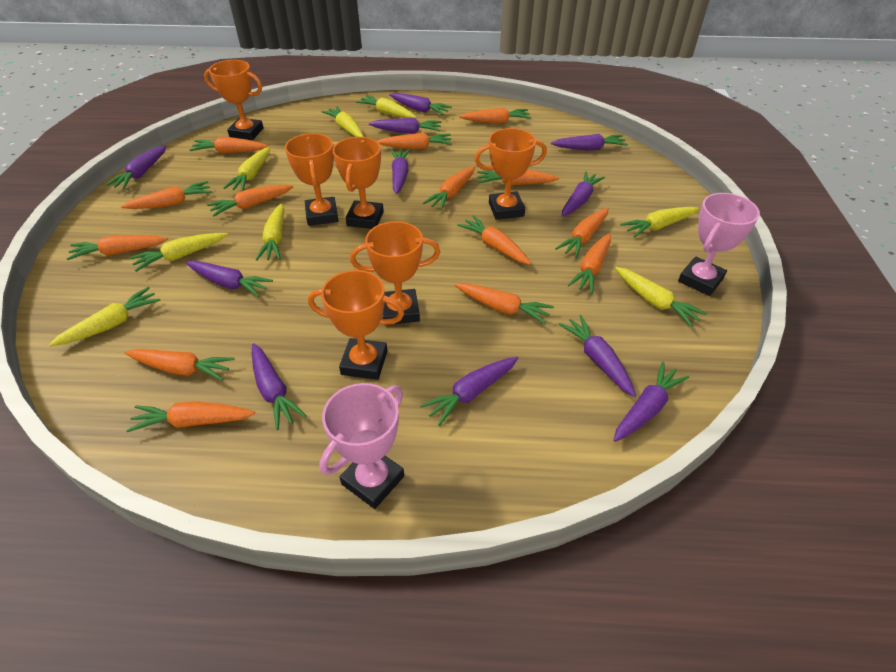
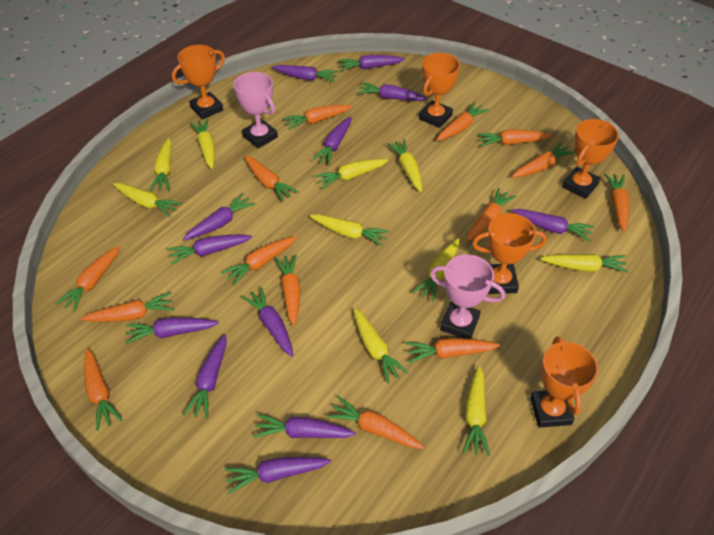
orange trophy: 6 -> 5
purple carrot: 11 -> 12
yellow carrot: 8 -> 10

